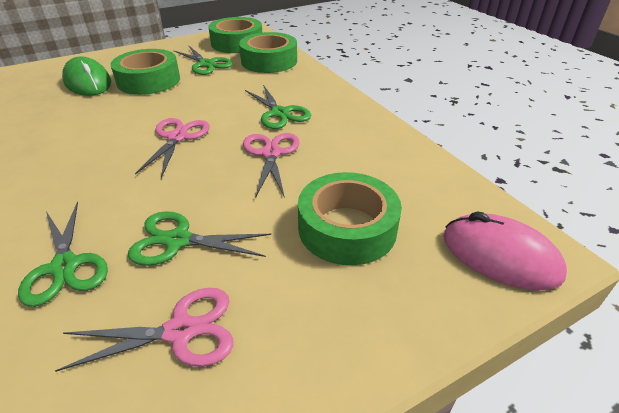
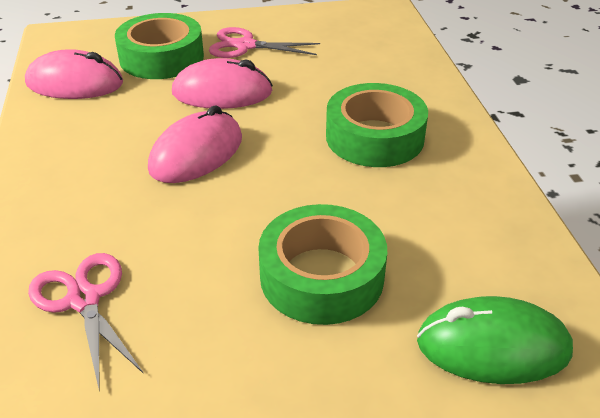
green scissors: 4 -> 0
green tape: 4 -> 3
pink mouse: 1 -> 3
pink scissors: 3 -> 2

